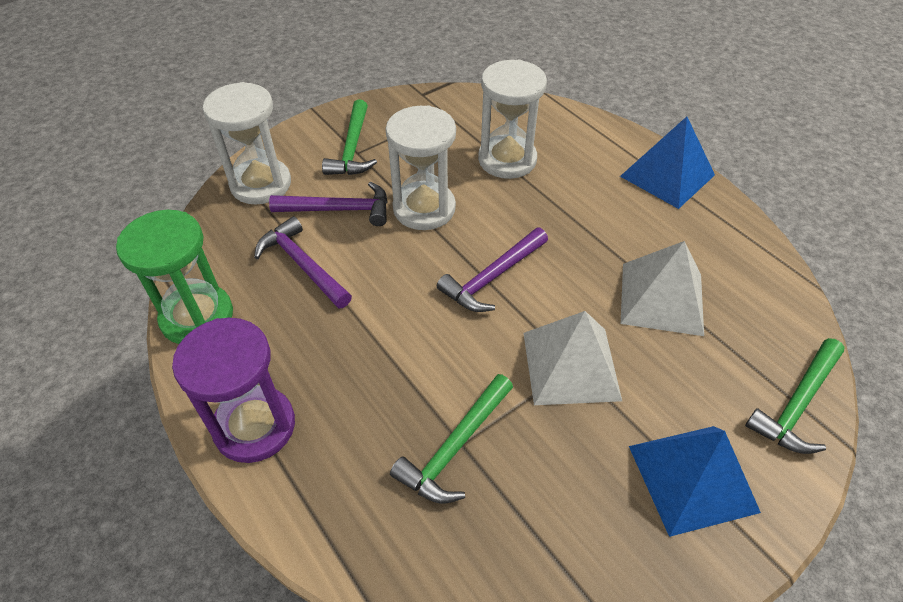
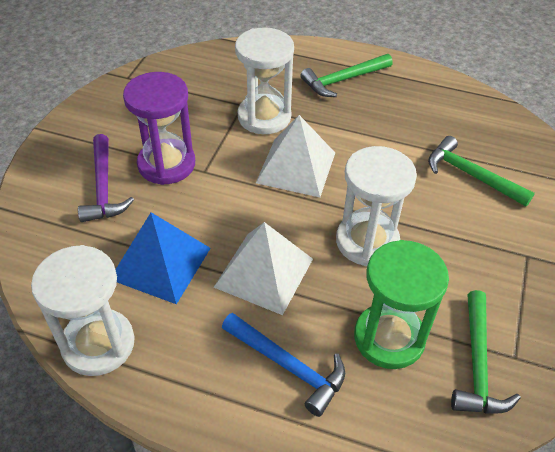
blue hammer: 0 -> 1
blue pyramid: 2 -> 1
purple hammer: 3 -> 1

